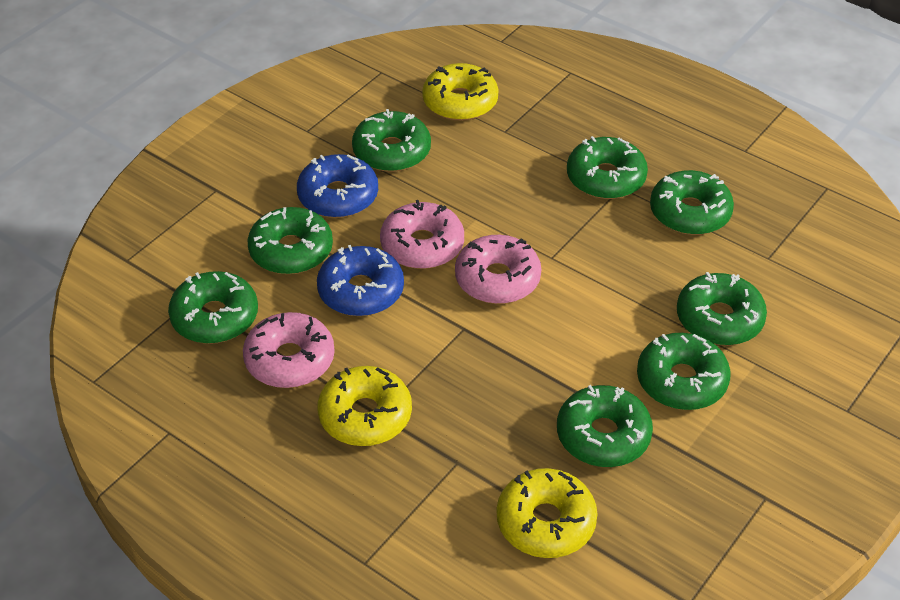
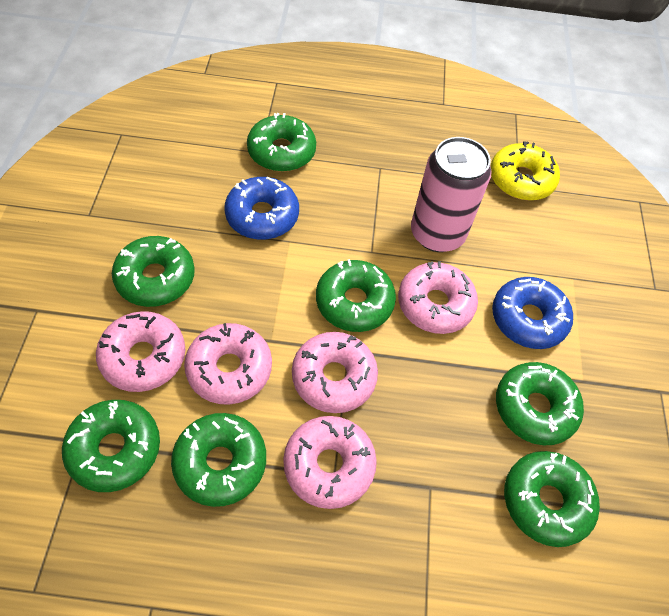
green donut: 8 -> 7
pink can: 0 -> 1
pink donut: 3 -> 5
yellow donut: 3 -> 1

